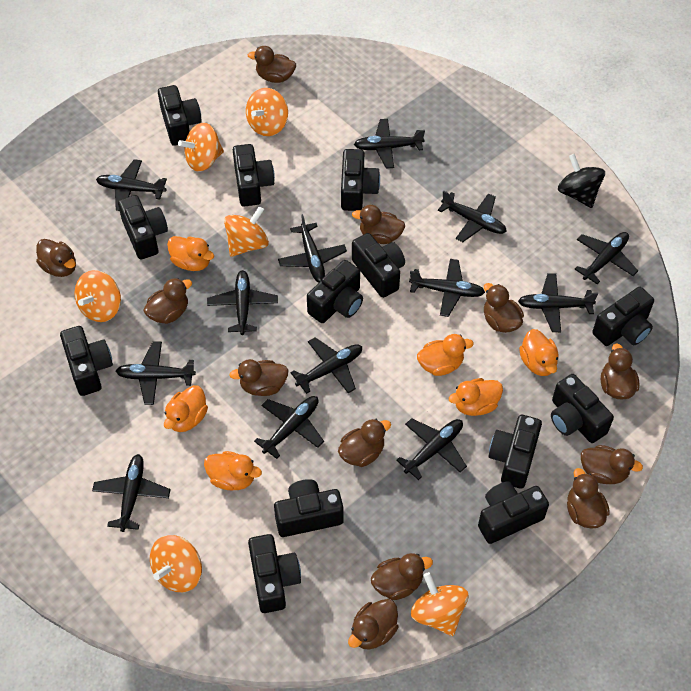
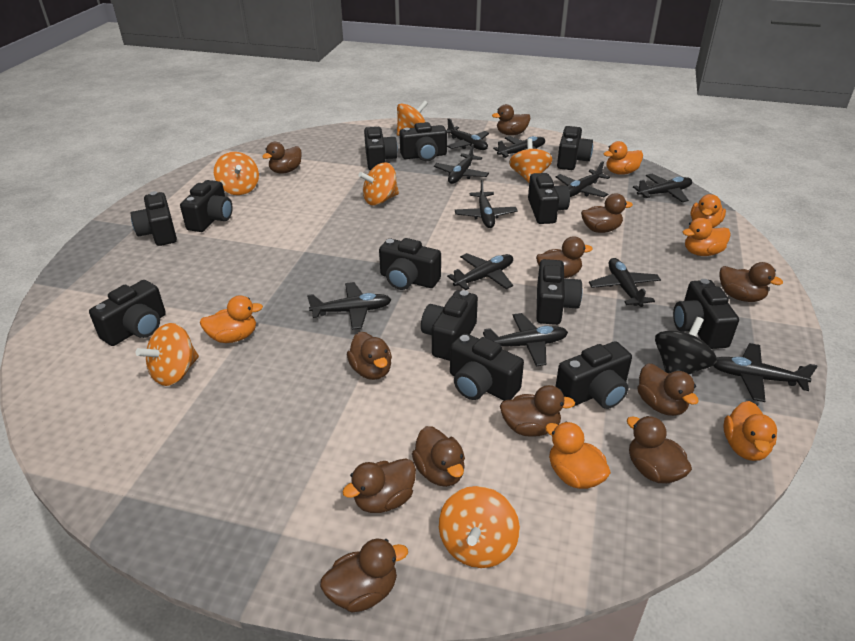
black plane: 13 -> 11

